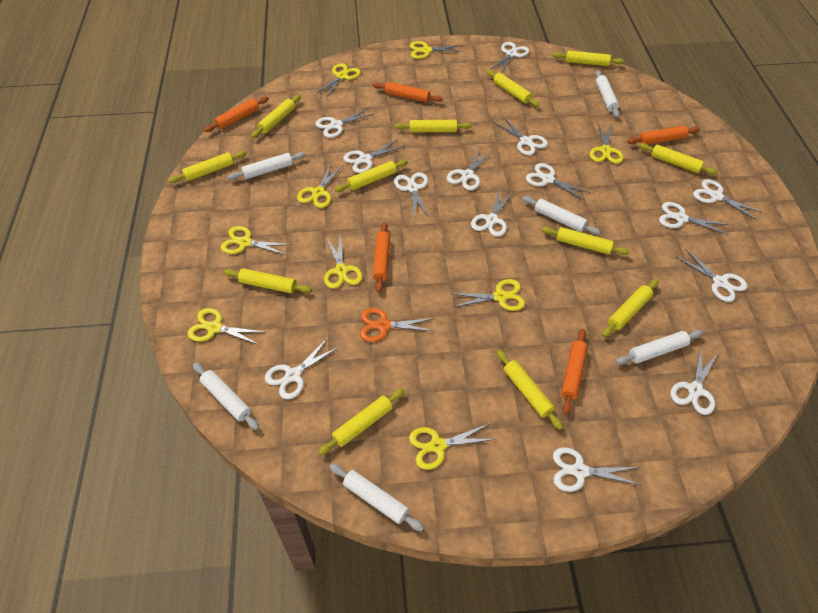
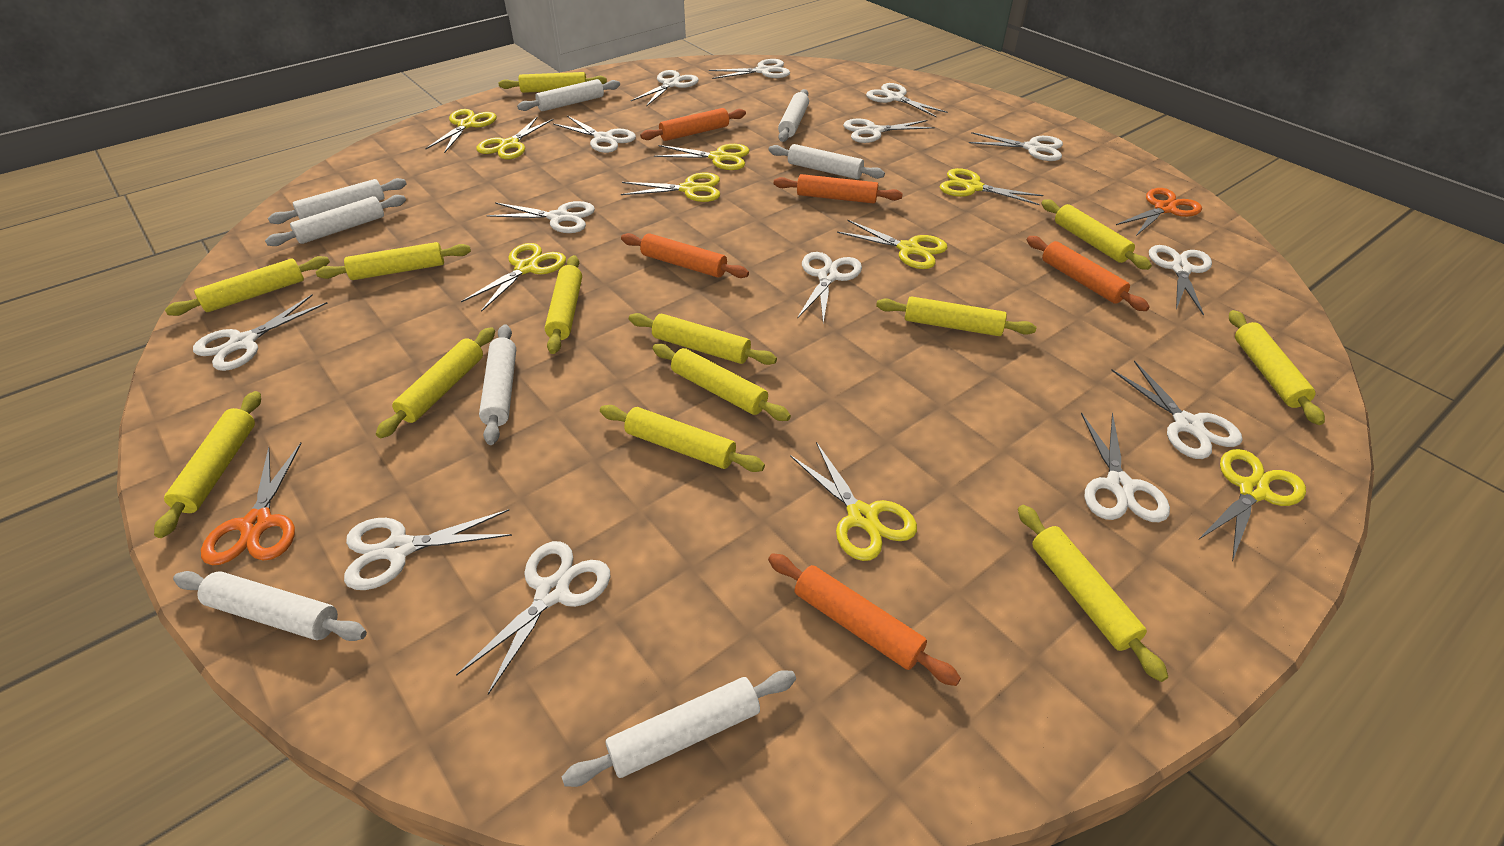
orange scissors: 1 -> 2
white rolling pin: 6 -> 8
yellow rolling pin: 12 -> 13

